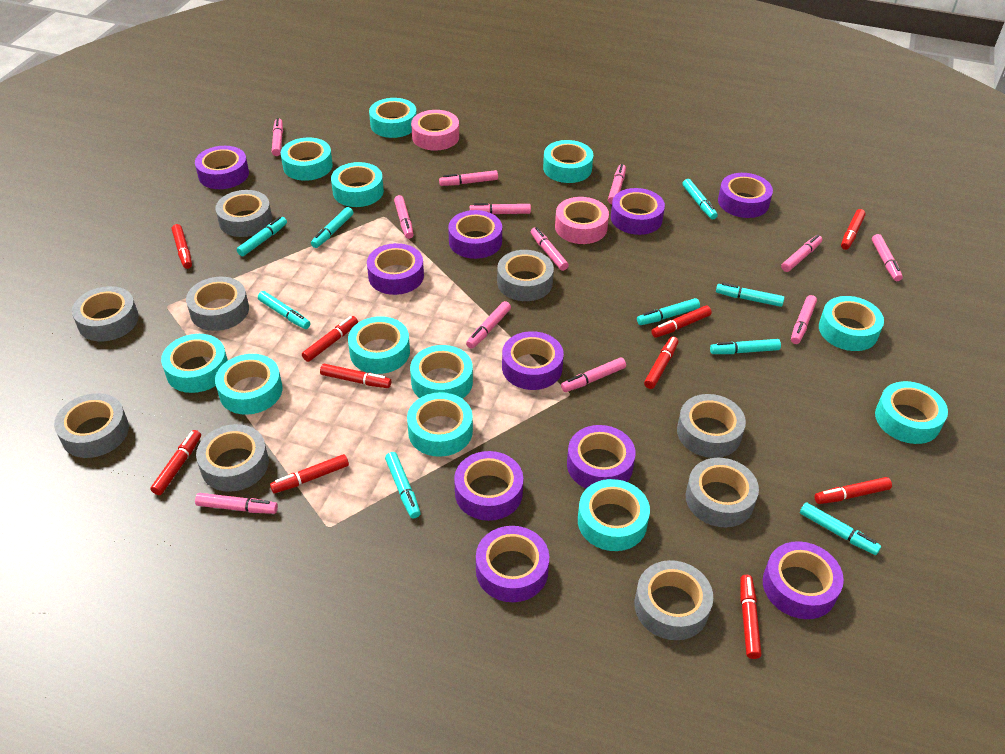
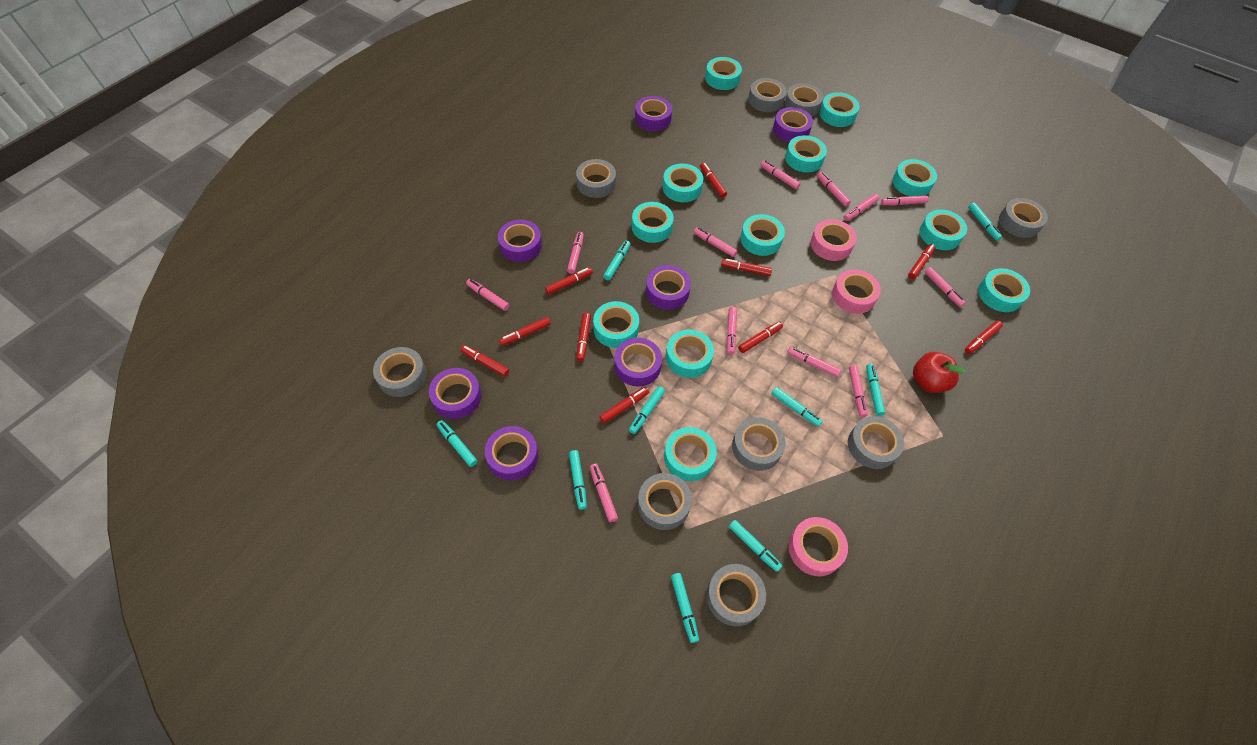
pink tape: 2 -> 3
purple tape: 10 -> 7
red apple: 0 -> 1

